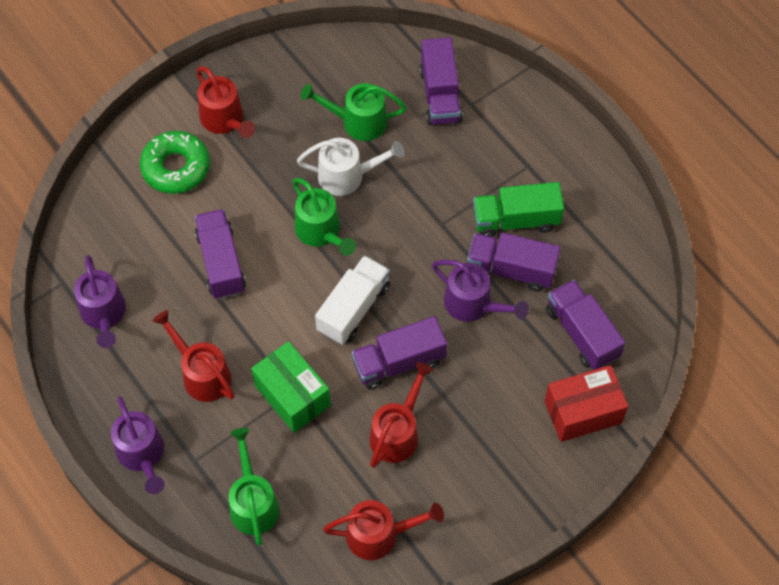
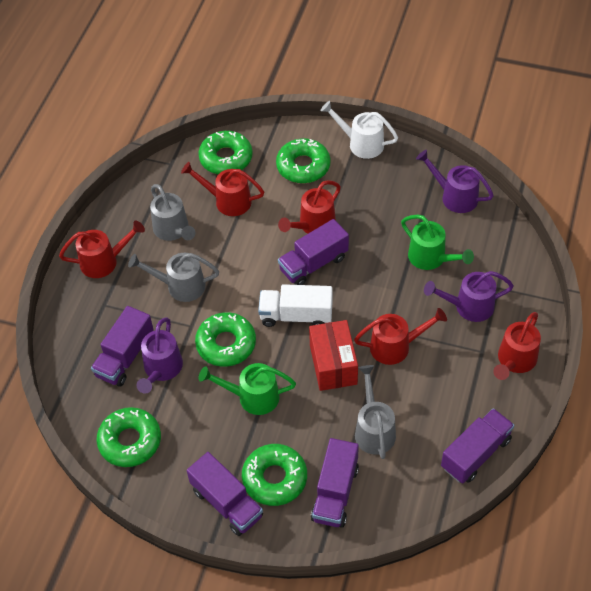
green box: 1 -> 0
green donut: 1 -> 5
green truck: 1 -> 0
green watering can: 3 -> 2
grey watering can: 0 -> 3
red watering can: 4 -> 5

